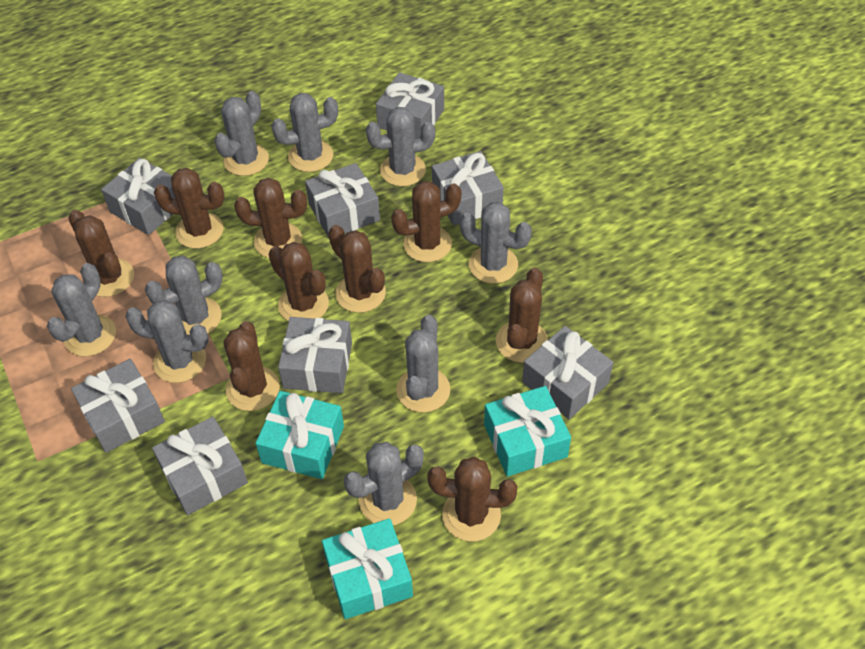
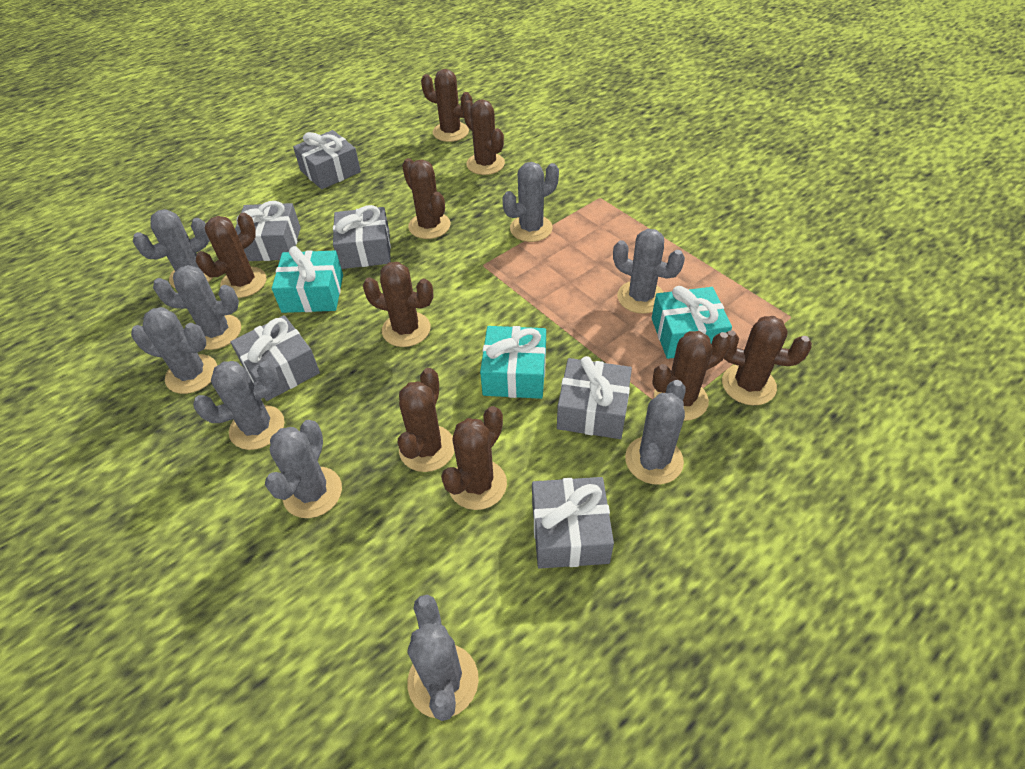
grey gift: 8 -> 6

